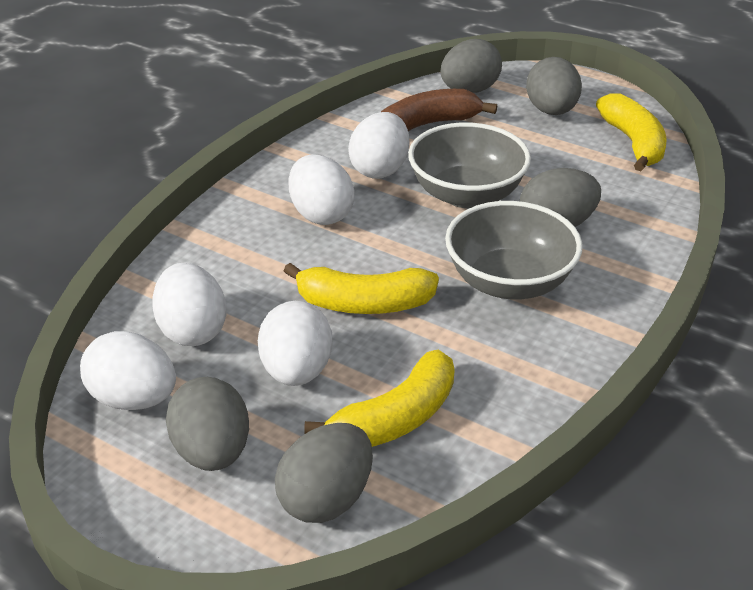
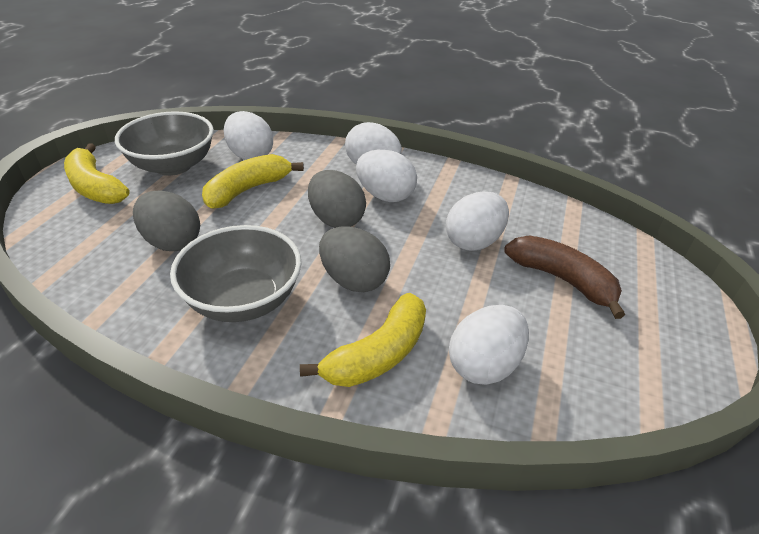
grey egg: 5 -> 3

